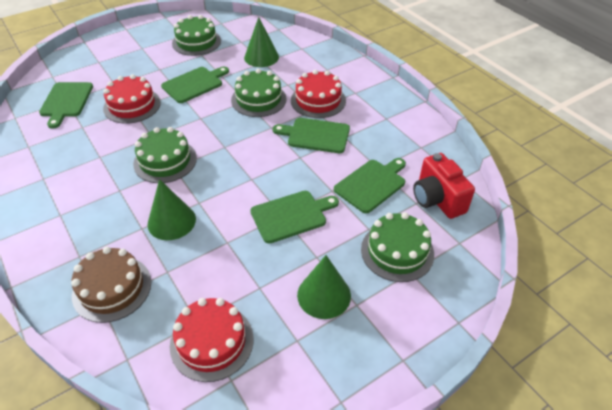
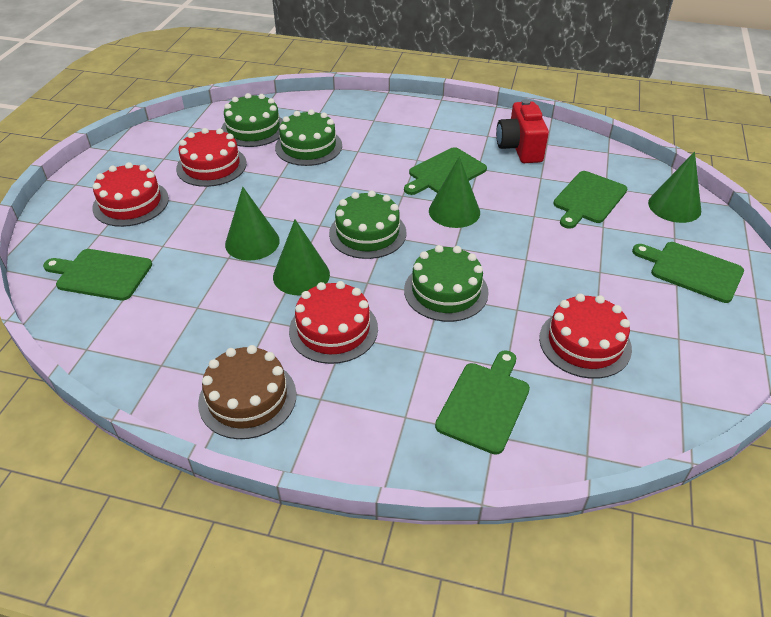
green cone: 3 -> 4
red cake: 3 -> 4

